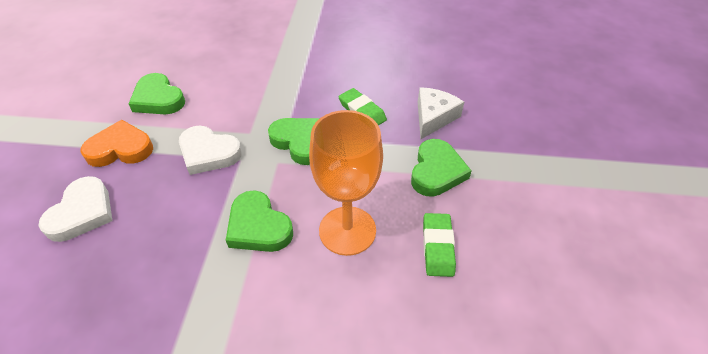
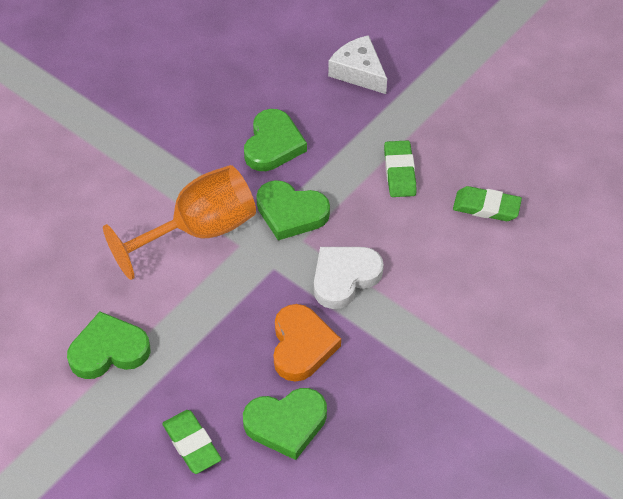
green eraser: 2 -> 3
white heart: 2 -> 1

